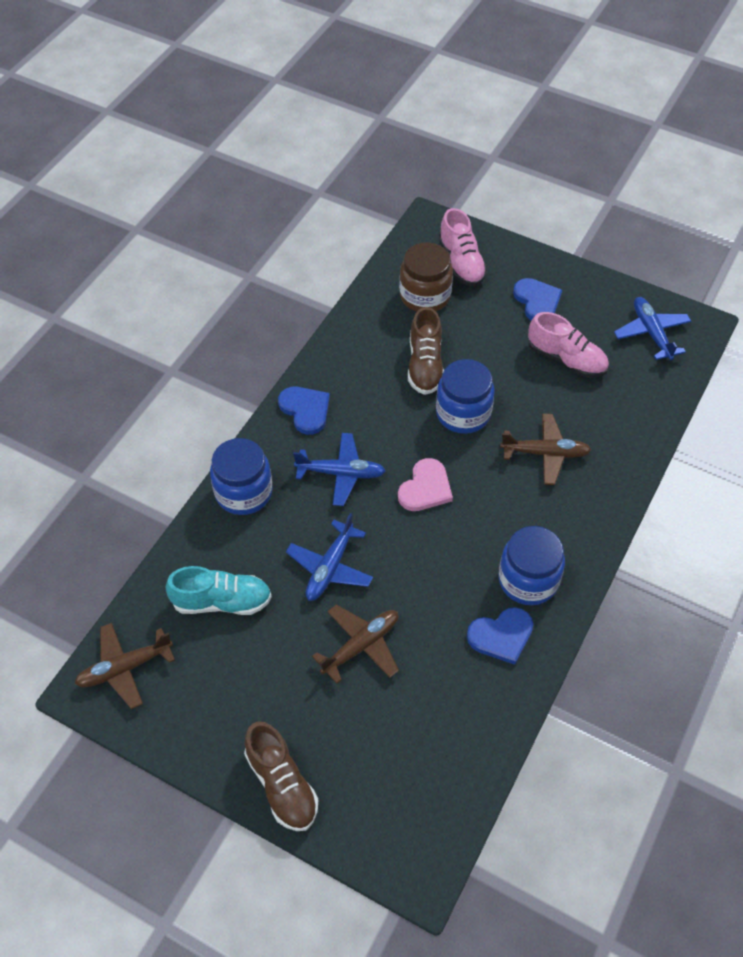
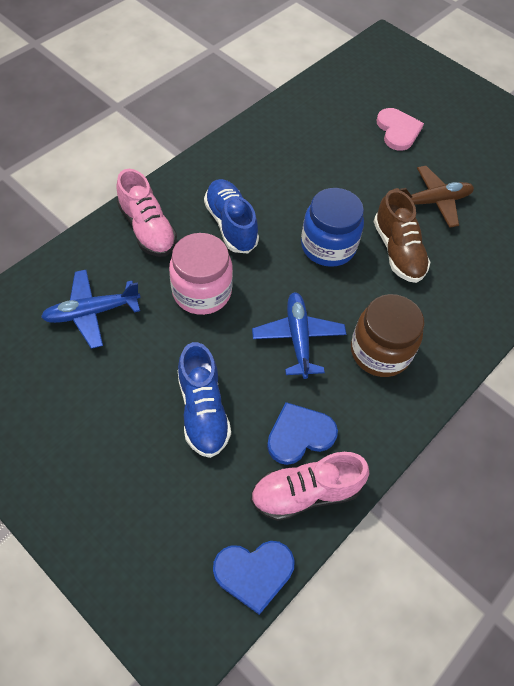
blue heart: 3 -> 2
blue jar: 3 -> 1
blue plane: 3 -> 2
blue shoe: 0 -> 2
brown plane: 3 -> 1
brown shoe: 2 -> 1
pink jar: 0 -> 1
turquoise shoe: 1 -> 0

